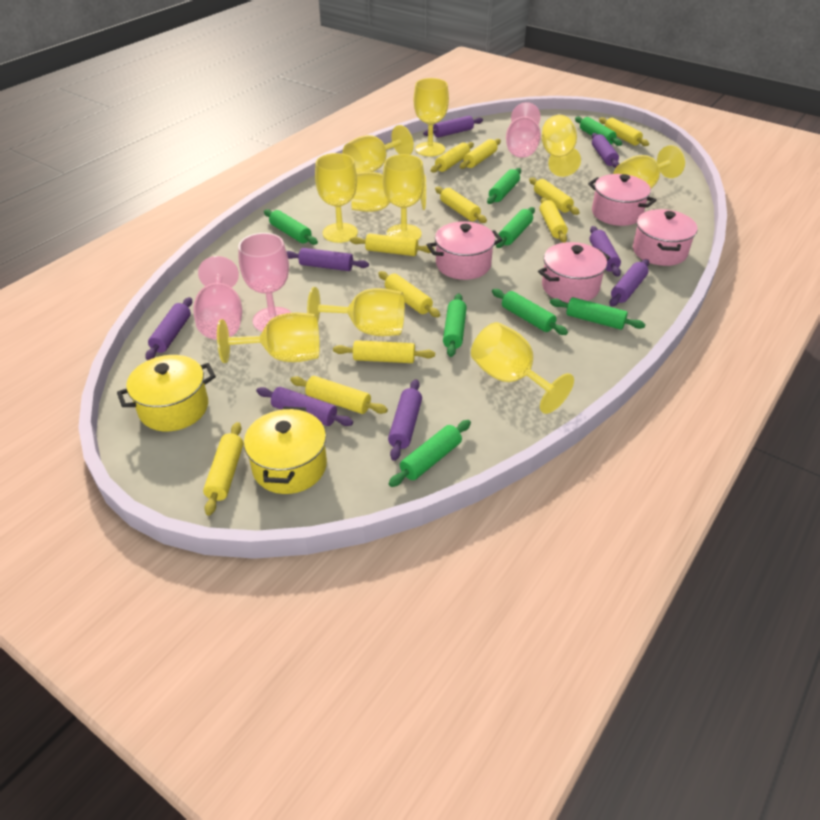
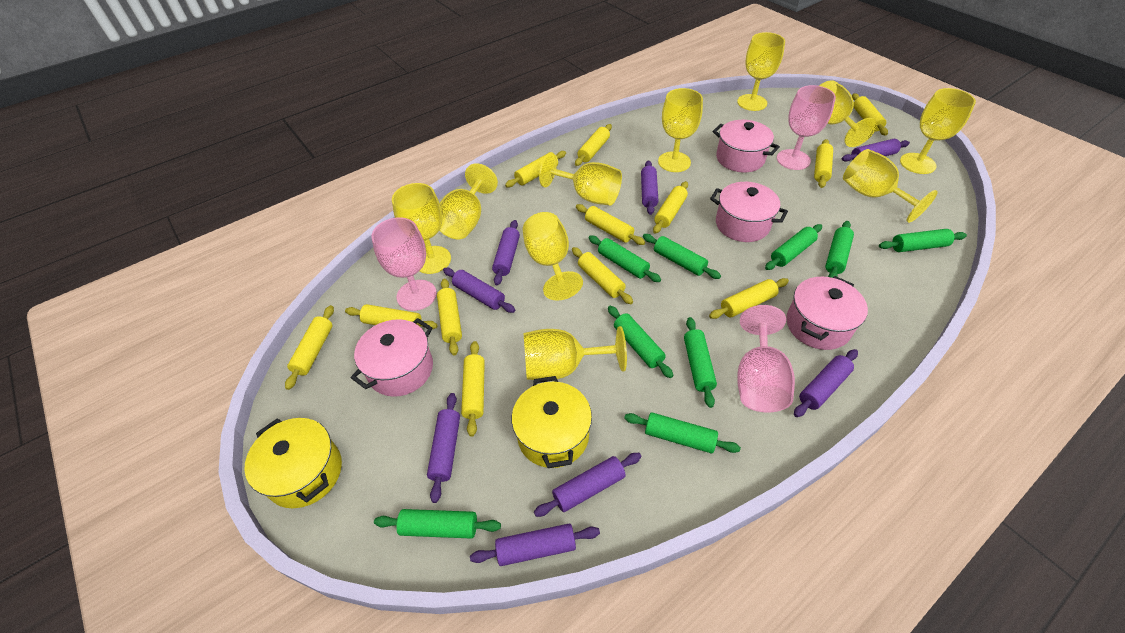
green rolling pin: 8 -> 9
yellow rolling pin: 11 -> 12

